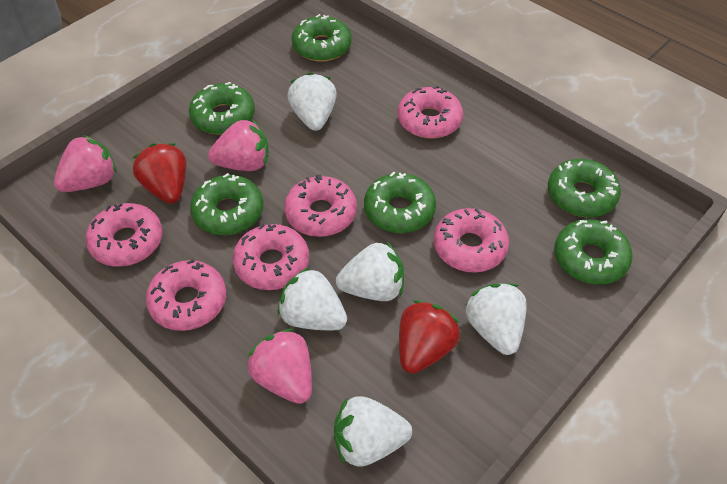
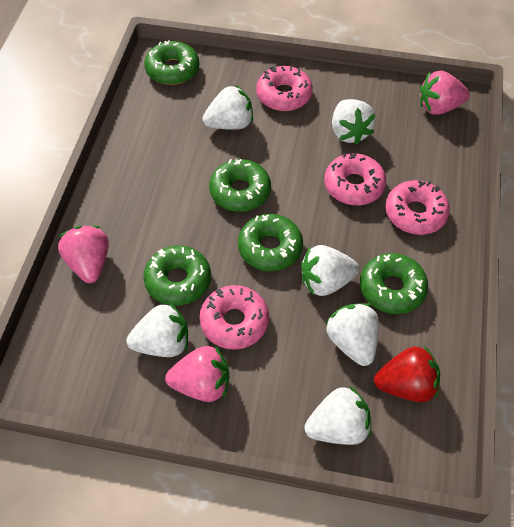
green donut: 6 -> 5
pink donut: 6 -> 4
red strawberry: 2 -> 1
white strawberry: 5 -> 6

